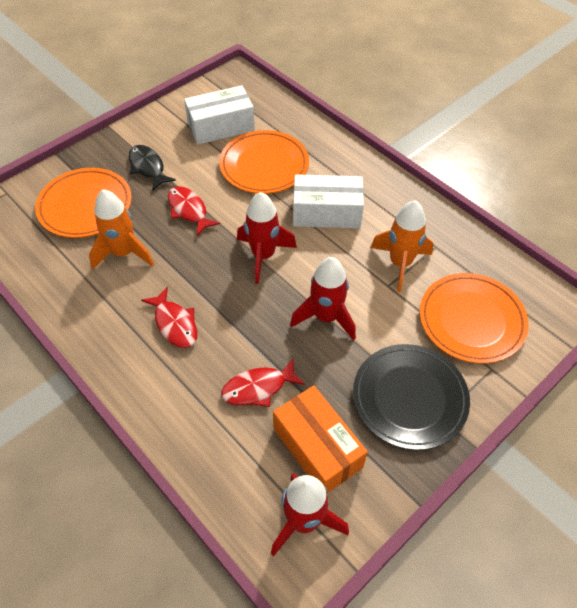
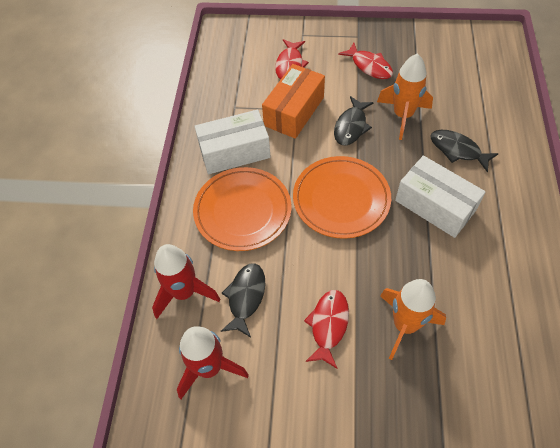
black fish: 1 -> 3
black plate: 1 -> 0
orange plate: 3 -> 2
red rocket: 3 -> 2

